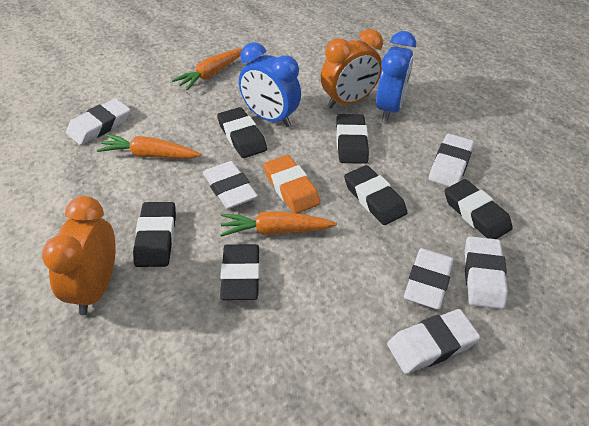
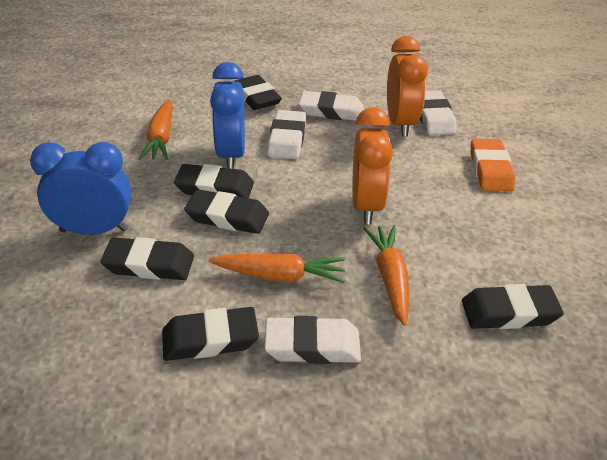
white eraser: 6 -> 4

